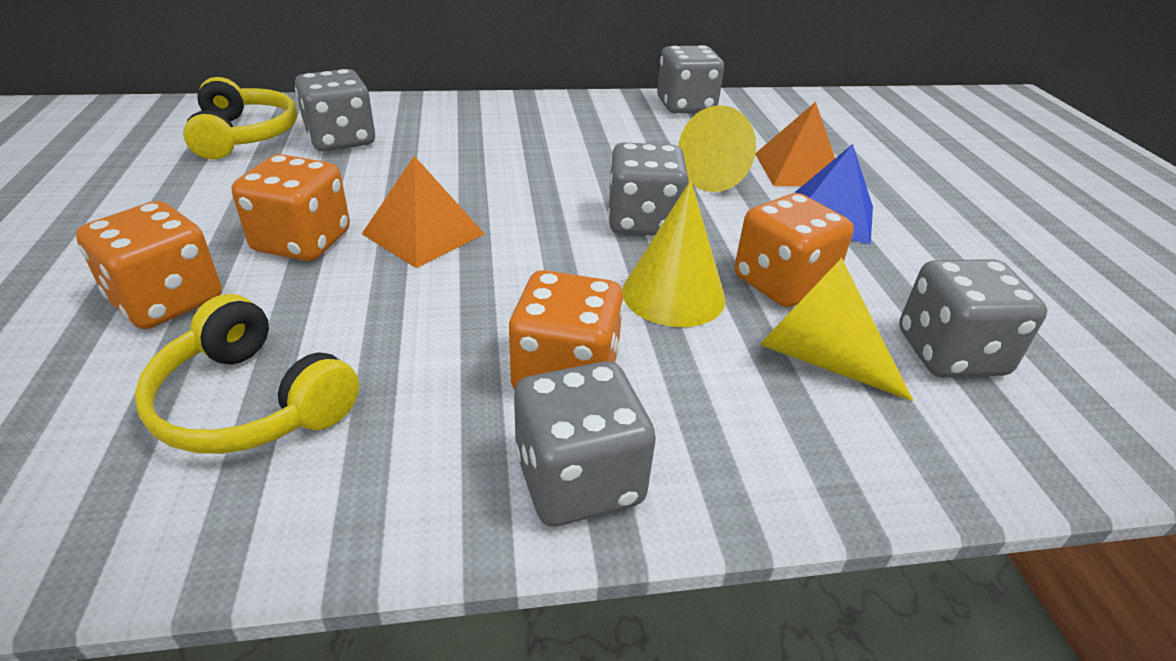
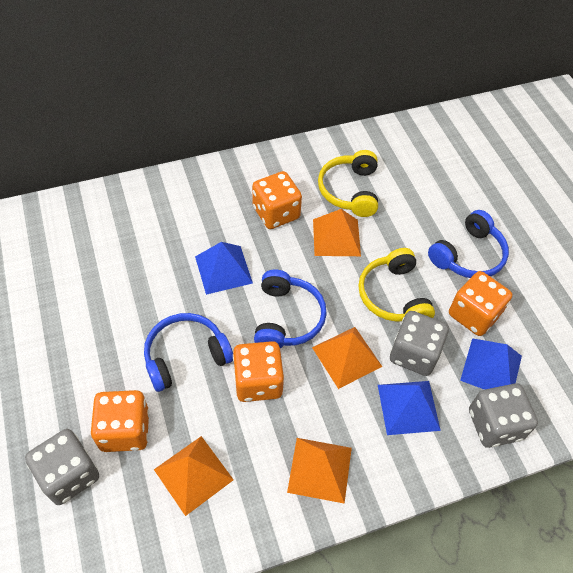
blue headphones: 0 -> 3
blue pyramid: 1 -> 3
grey dice: 5 -> 3
orange pyramid: 2 -> 4
yellow cone: 3 -> 0

